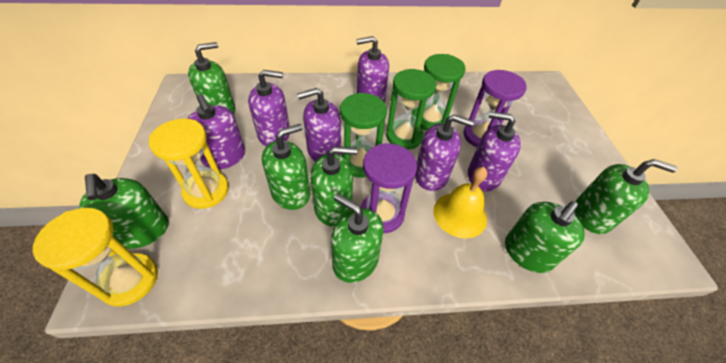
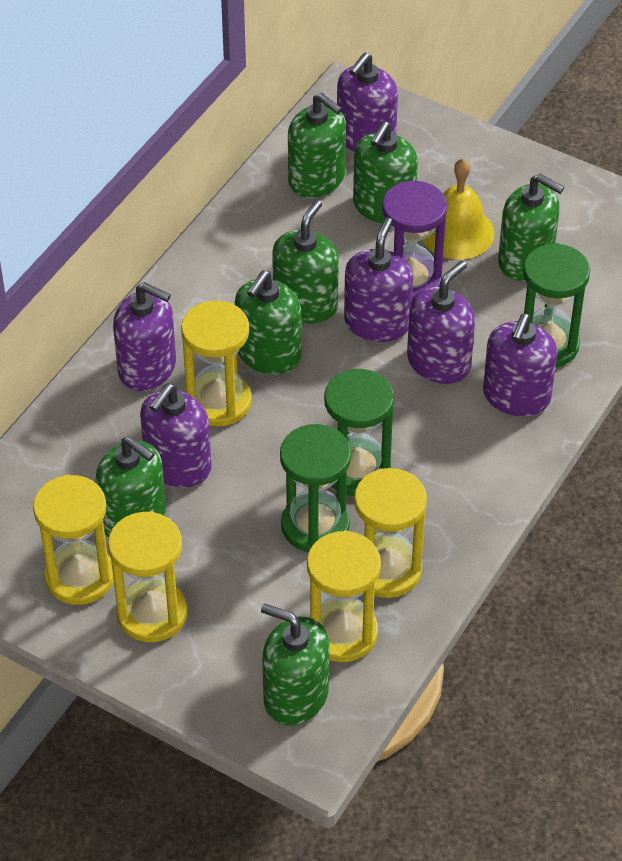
purple hourglass: 2 -> 1
yellow hourglass: 2 -> 5

